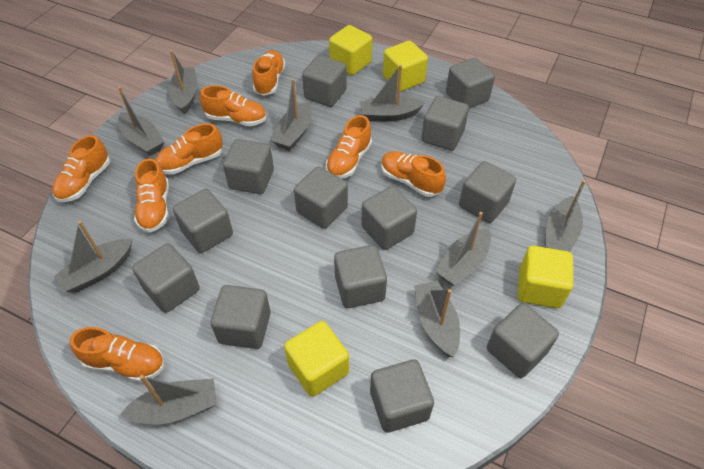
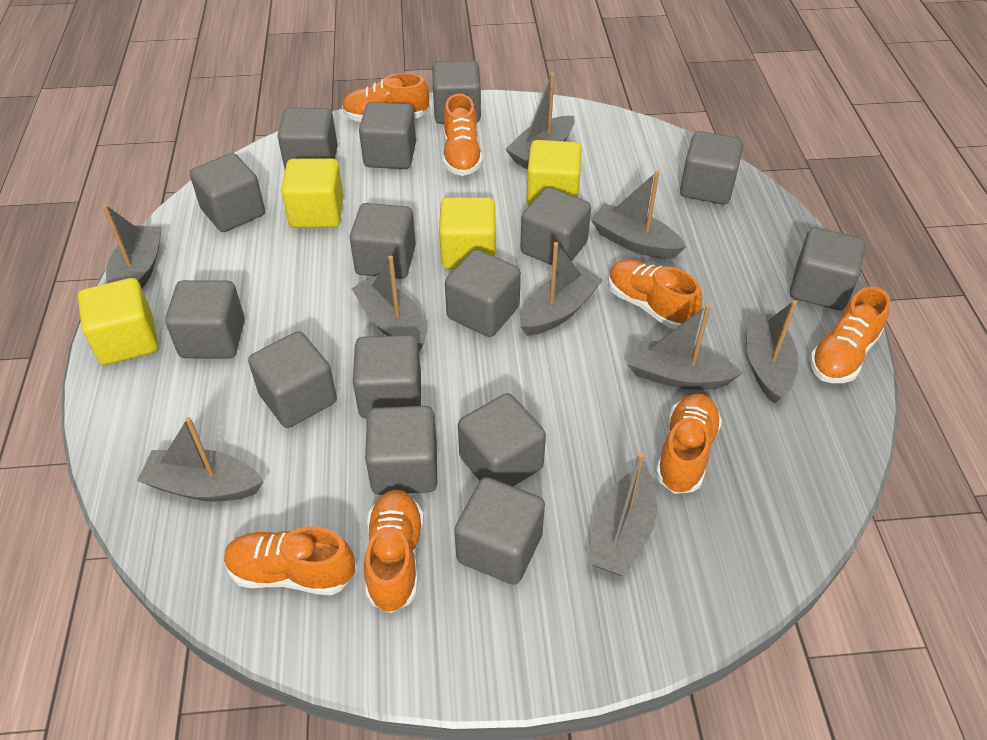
grey cube: 13 -> 15
orange shoe: 8 -> 7

